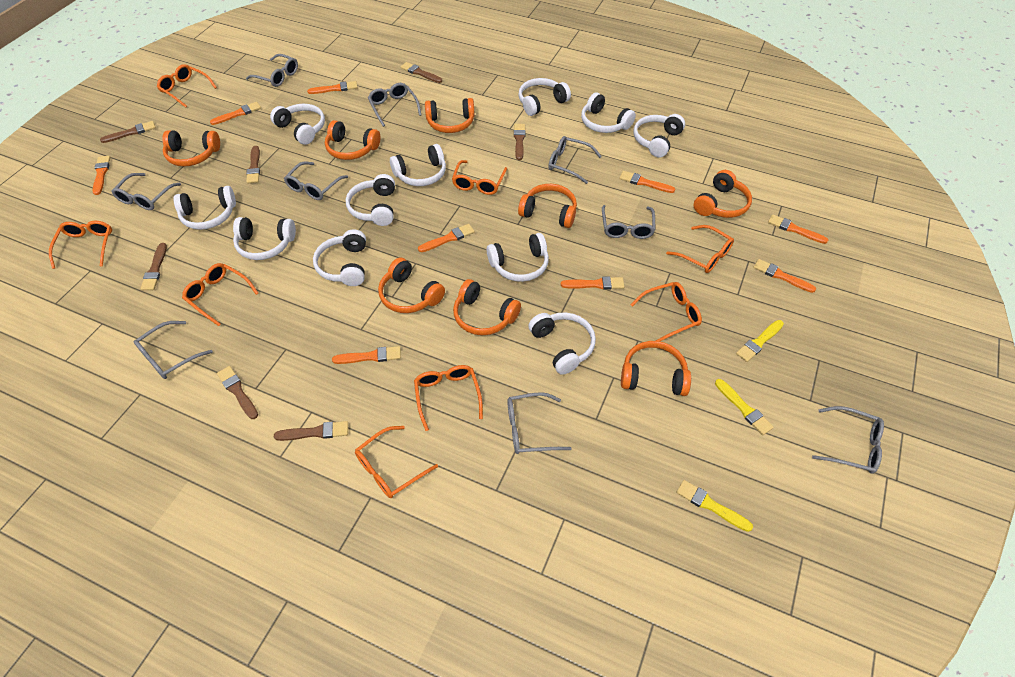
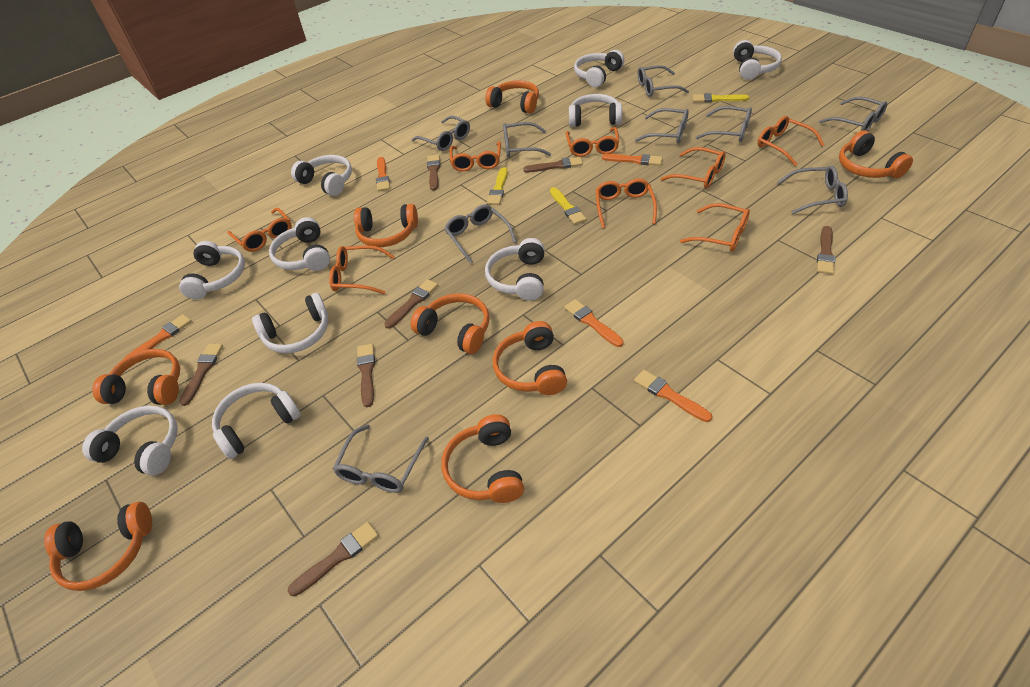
orange brush: 9 -> 5
white headphones: 11 -> 10

